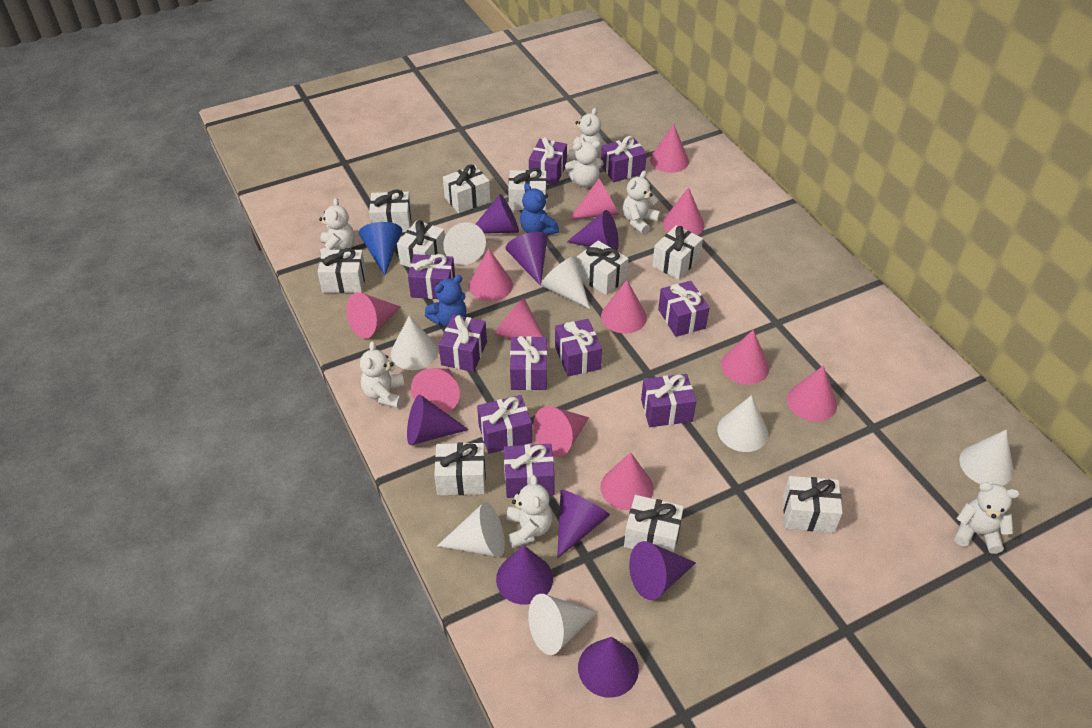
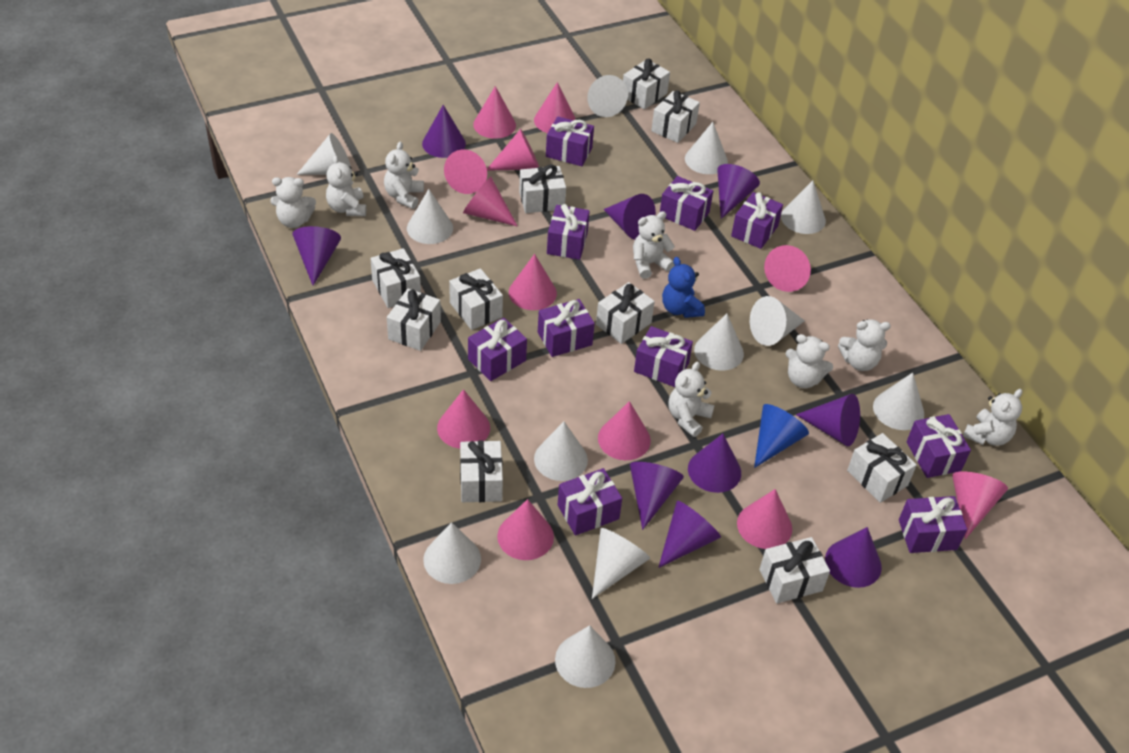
blue teddy bear: 2 -> 1
purple cone: 8 -> 9
white cone: 7 -> 12
white teddy bear: 7 -> 8

